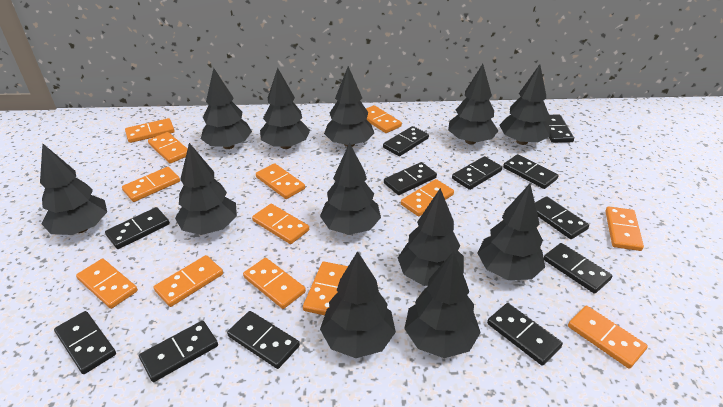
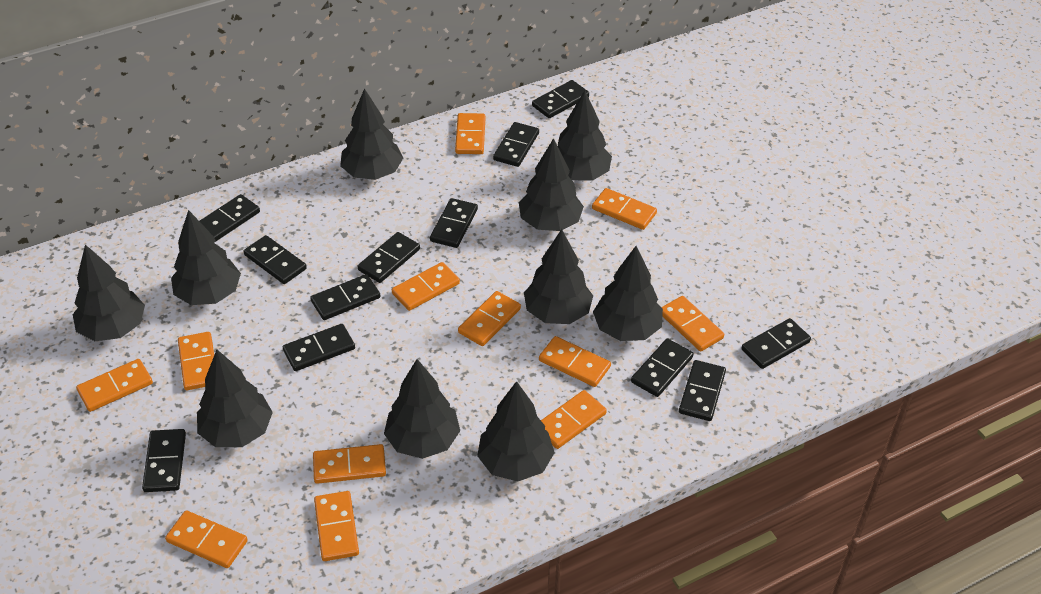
black tree: 12 -> 10
orange domino: 13 -> 12

